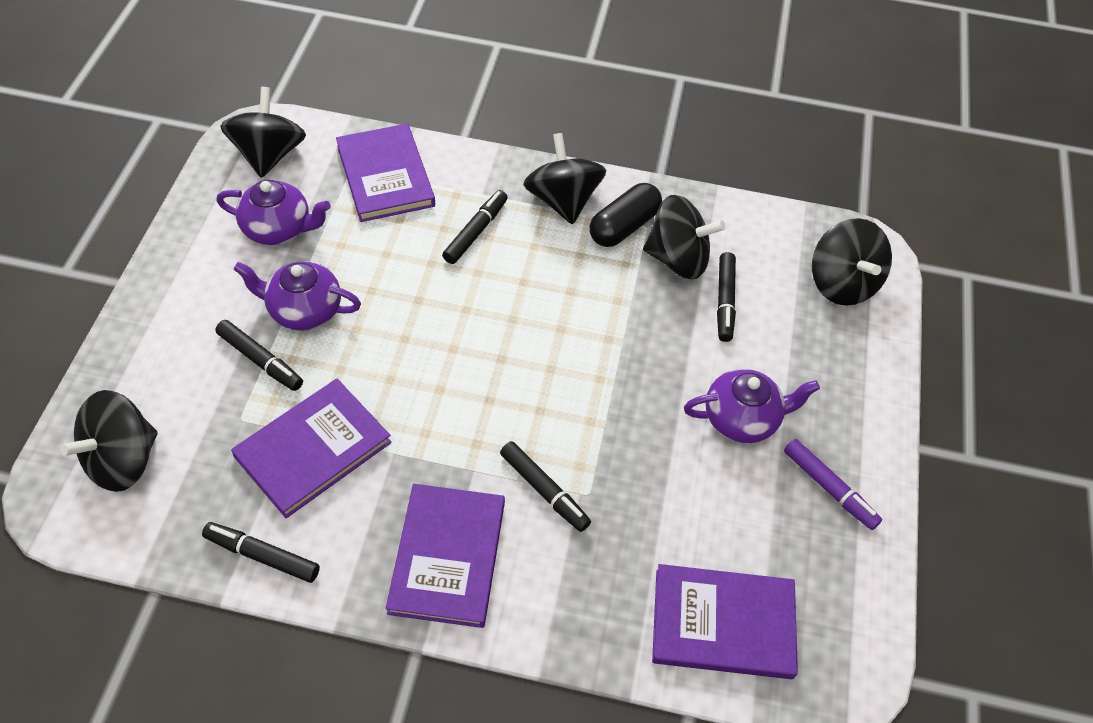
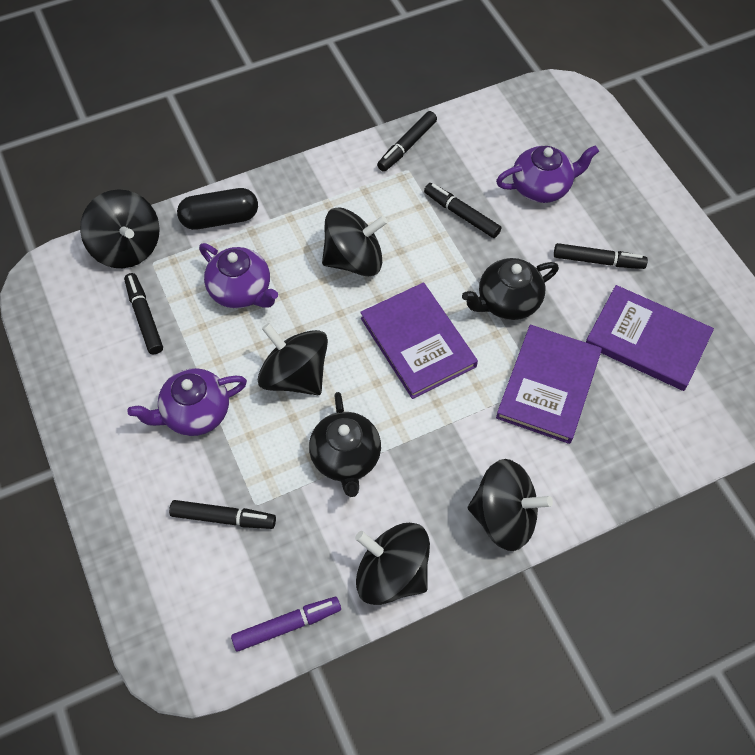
black teapot: 0 -> 2
purple book: 4 -> 3

